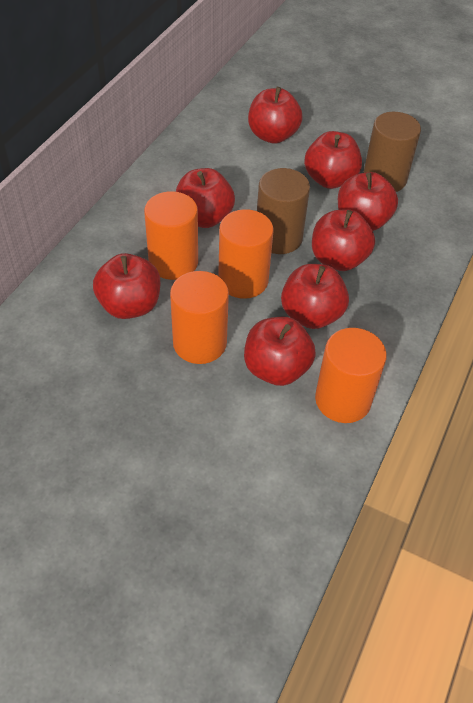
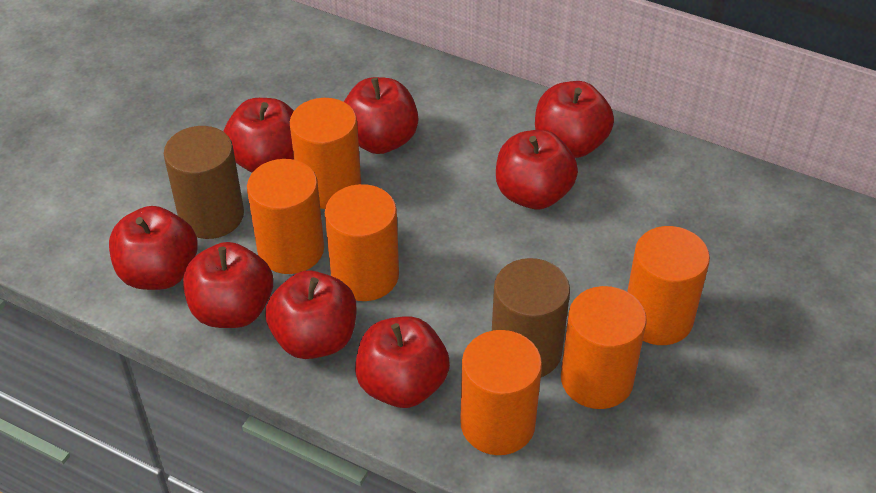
orange cylinder: 4 -> 6

